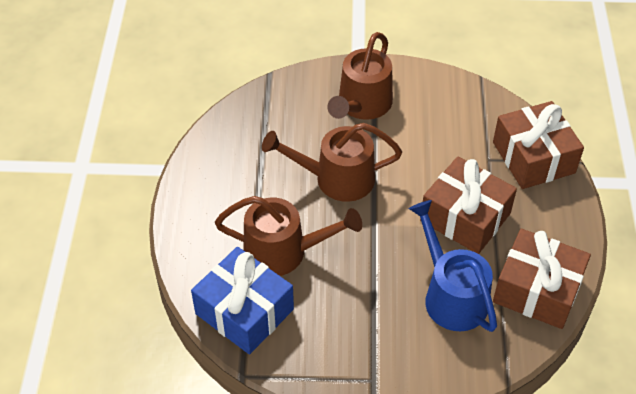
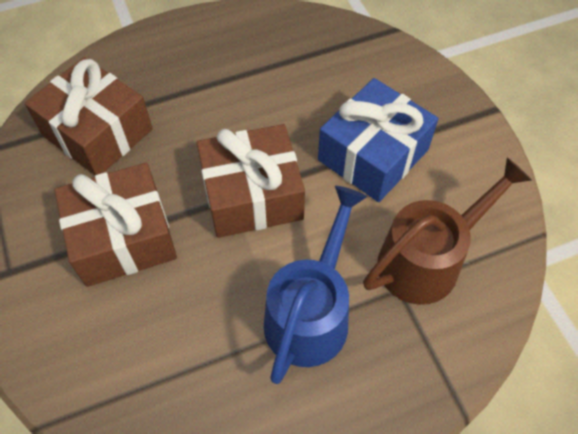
brown watering can: 3 -> 1

